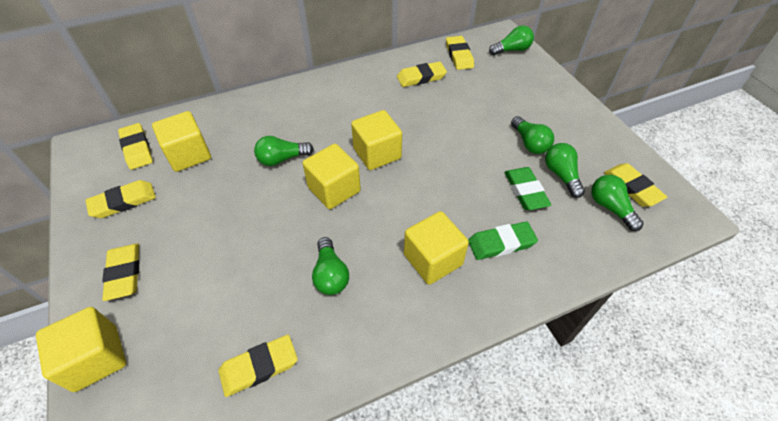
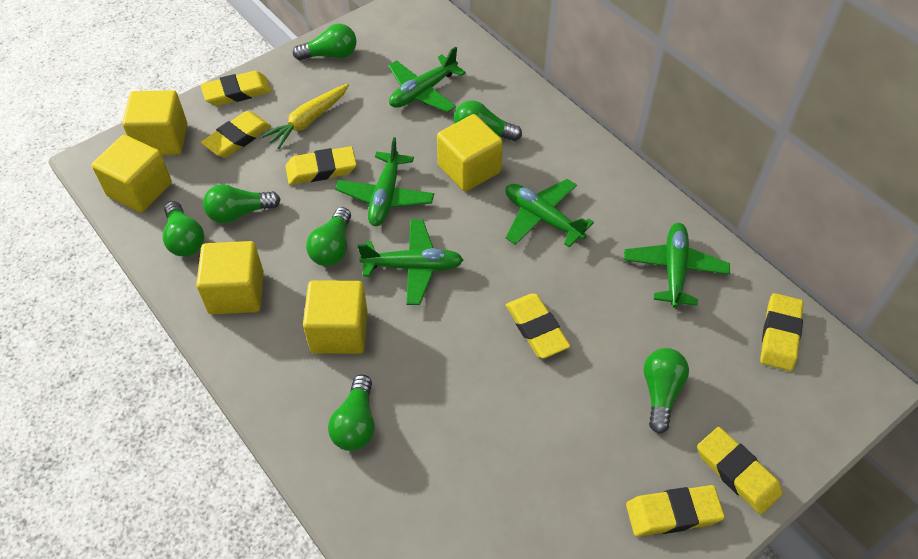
green eraser: 2 -> 0
green light bulb: 6 -> 7
green plane: 0 -> 5
yellow carrot: 0 -> 1

